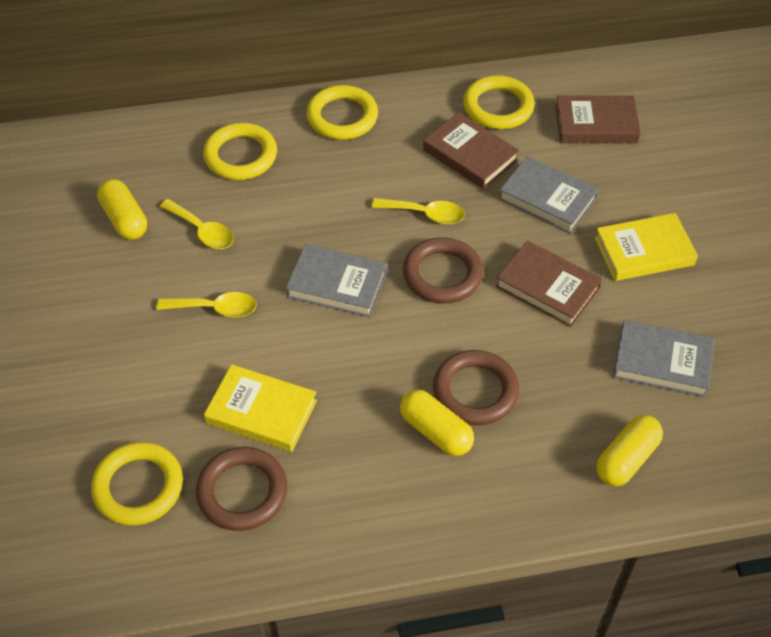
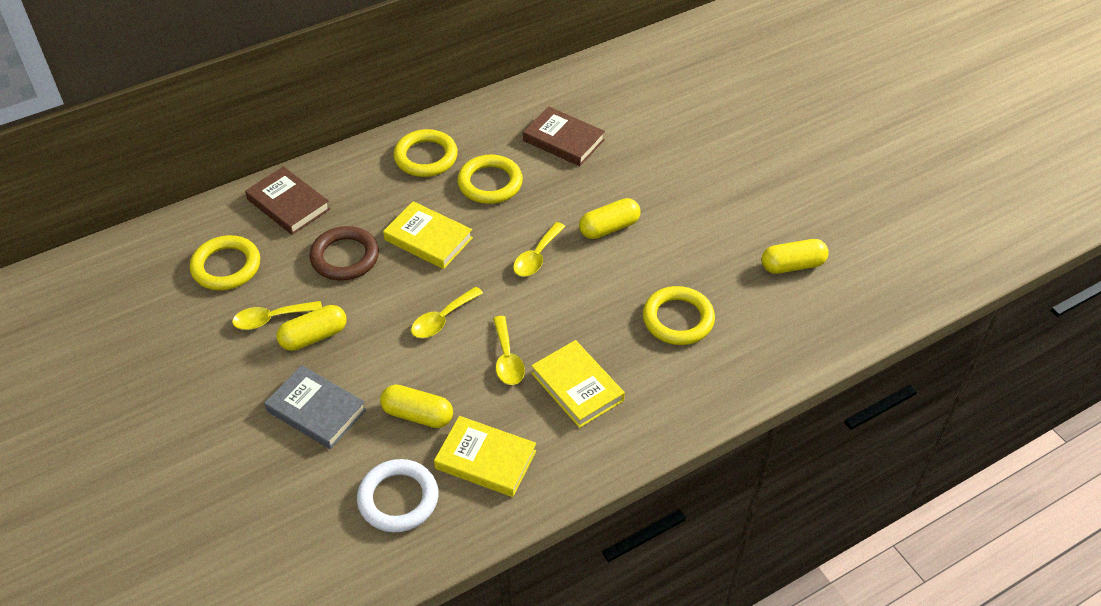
brown book: 3 -> 2
brown ring: 3 -> 1
grey book: 3 -> 1
white ring: 0 -> 1
yellow book: 2 -> 3
yellow capsule: 3 -> 4
yellow spoon: 3 -> 4

